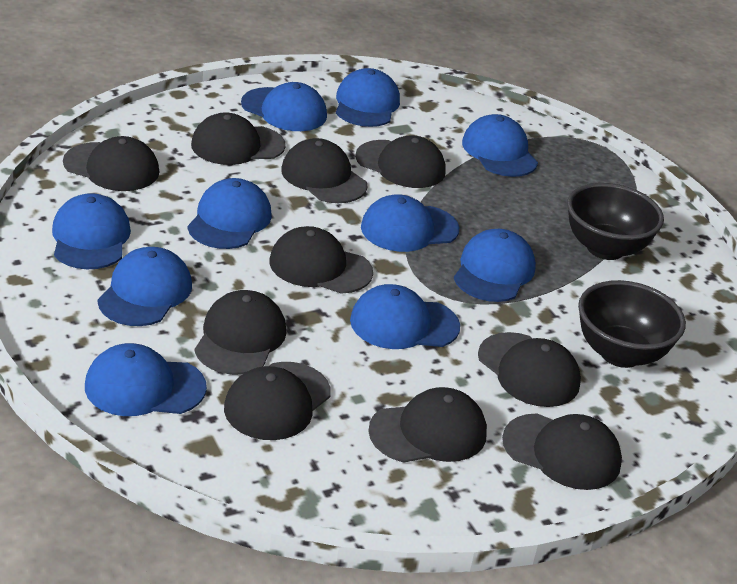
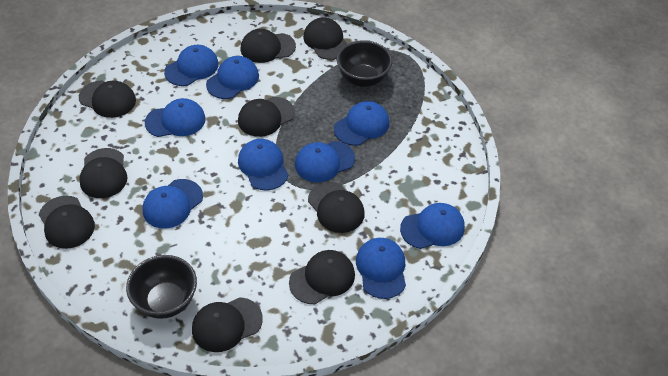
black cap: 10 -> 9
blue cap: 10 -> 9

